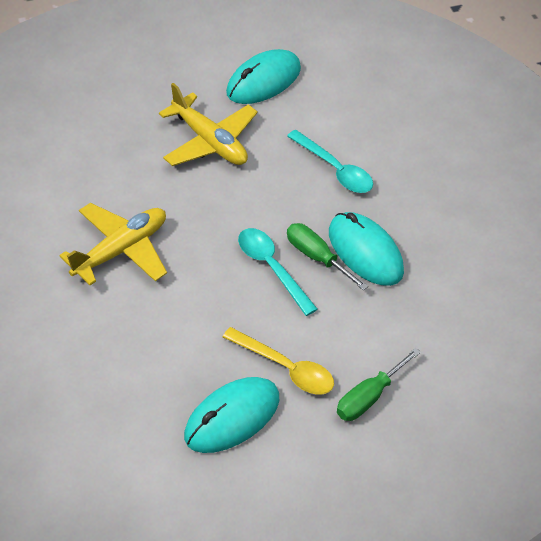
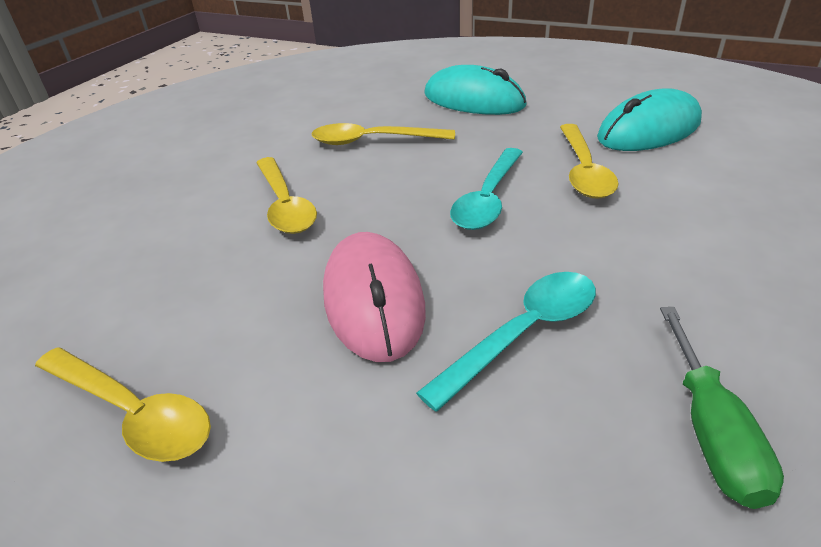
green screwdriver: 2 -> 1
pink mouse: 0 -> 1
turquoise mouse: 3 -> 2
yellow plane: 2 -> 0
yellow spoon: 1 -> 4

